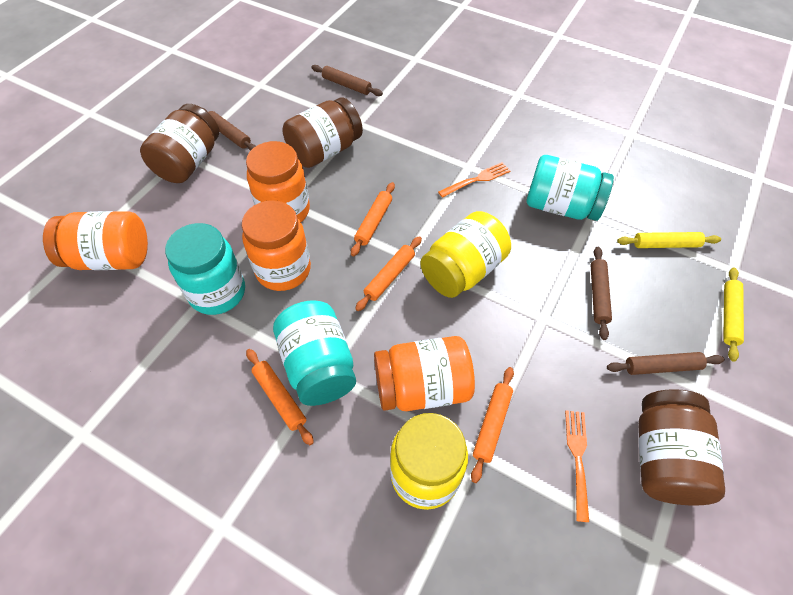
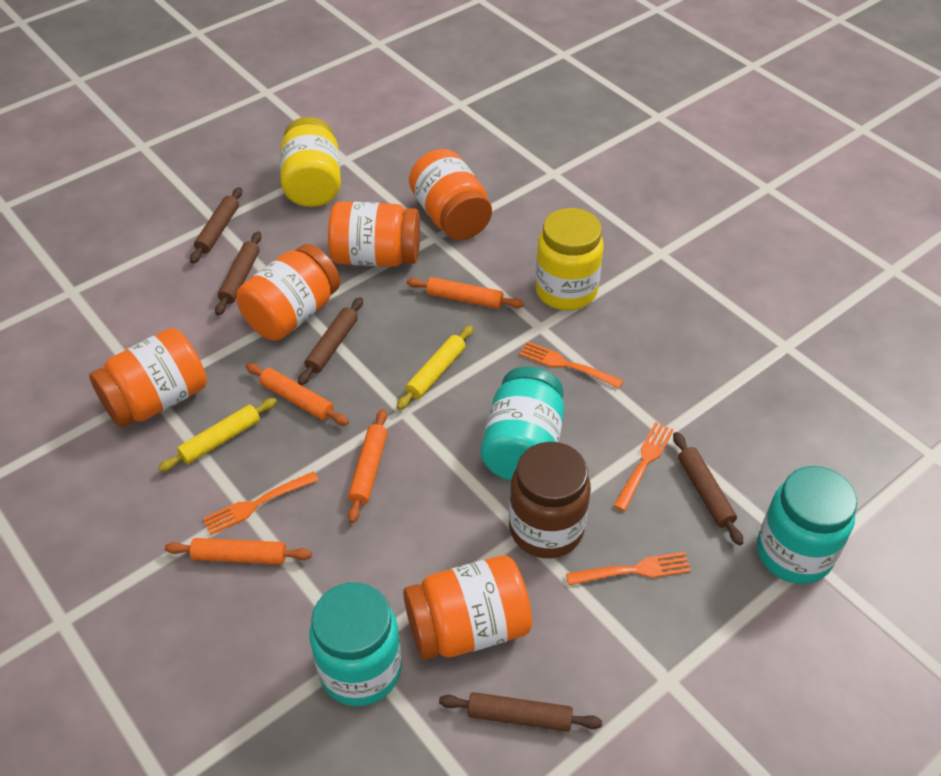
brown jar: 3 -> 1
brown rolling pin: 4 -> 5
orange fork: 2 -> 4
orange jar: 4 -> 5

